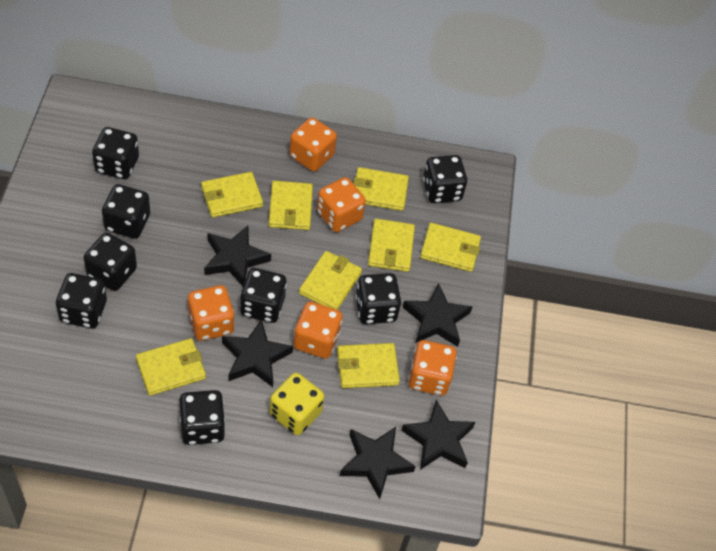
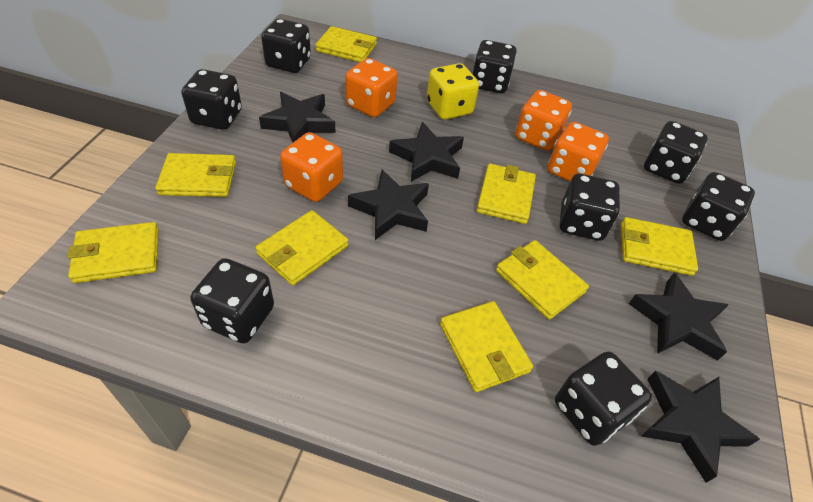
orange dice: 5 -> 4

